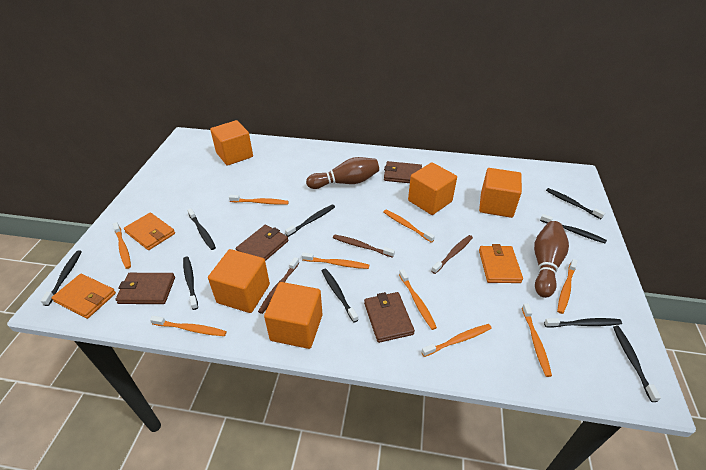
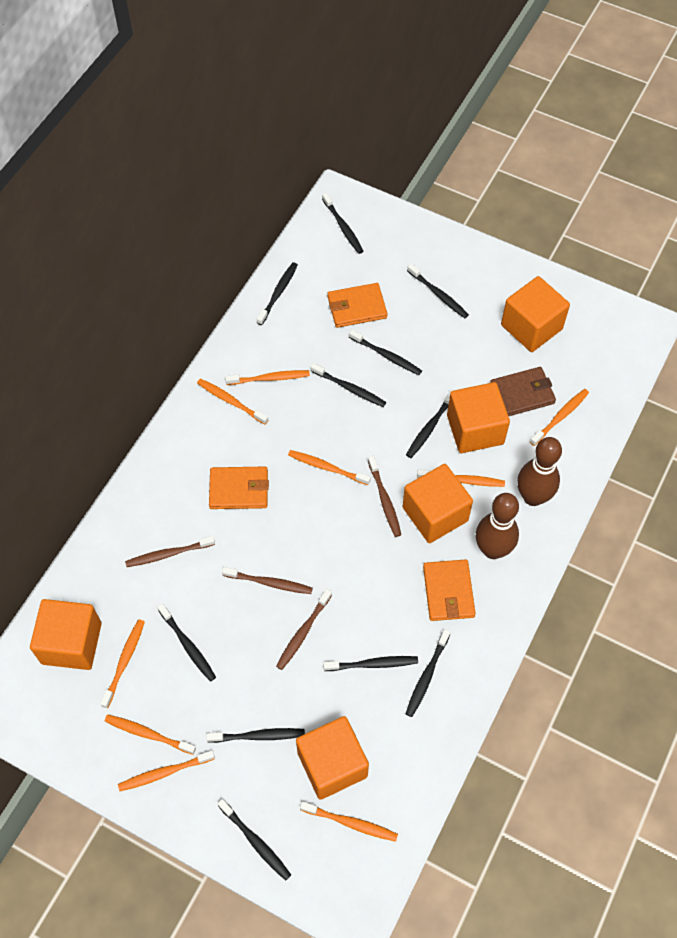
black toothbrush: 9 -> 11
brown toothbrush: 3 -> 4
brown wallet: 4 -> 1

